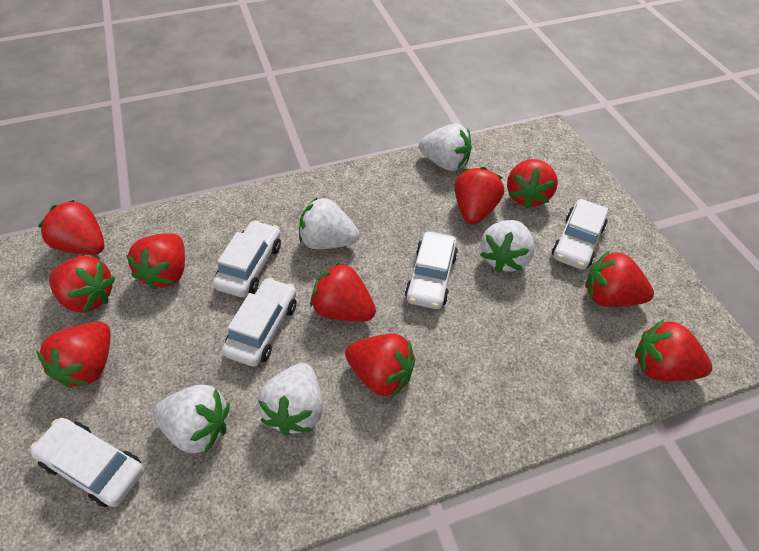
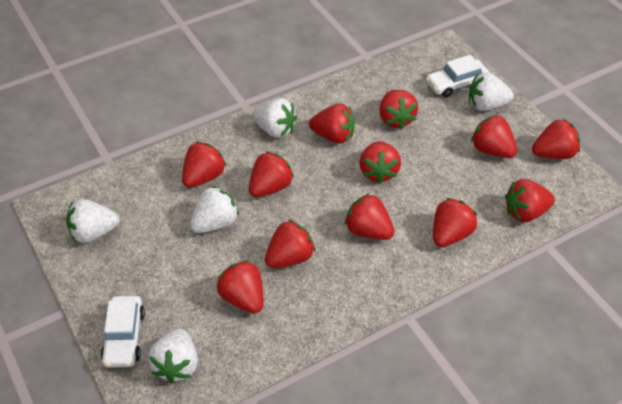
red strawberry: 10 -> 12
white car: 5 -> 2

